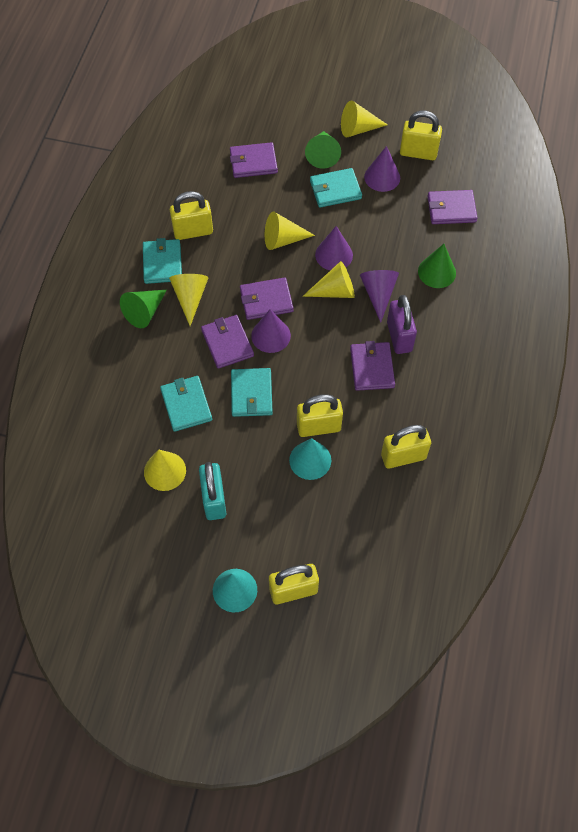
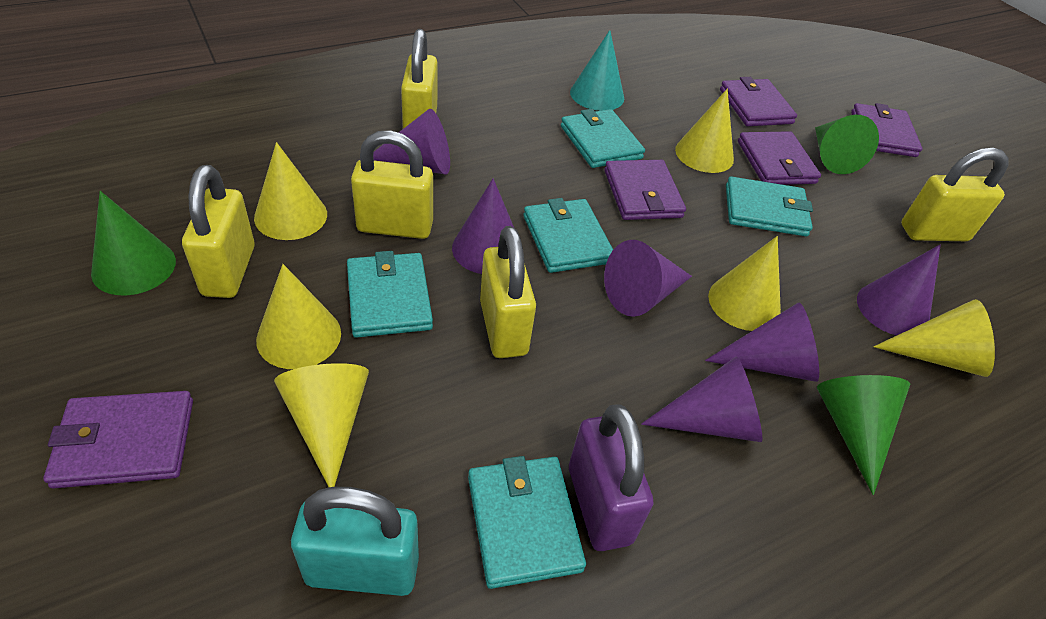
purple cone: 4 -> 6
turquoise cone: 2 -> 1
turquoise wallet: 4 -> 5
yellow cone: 5 -> 6

